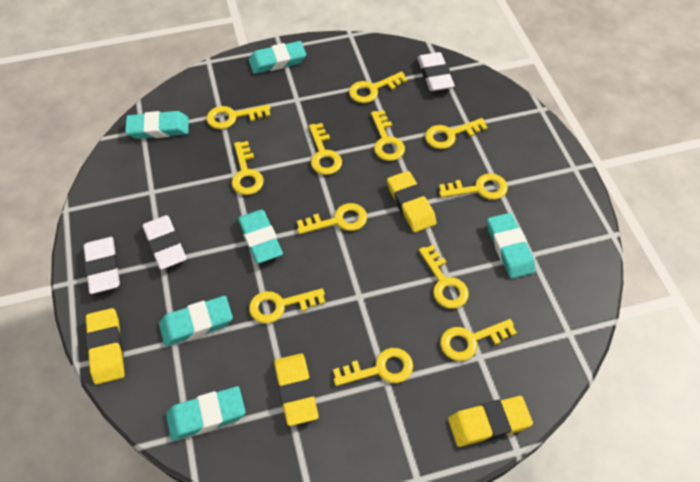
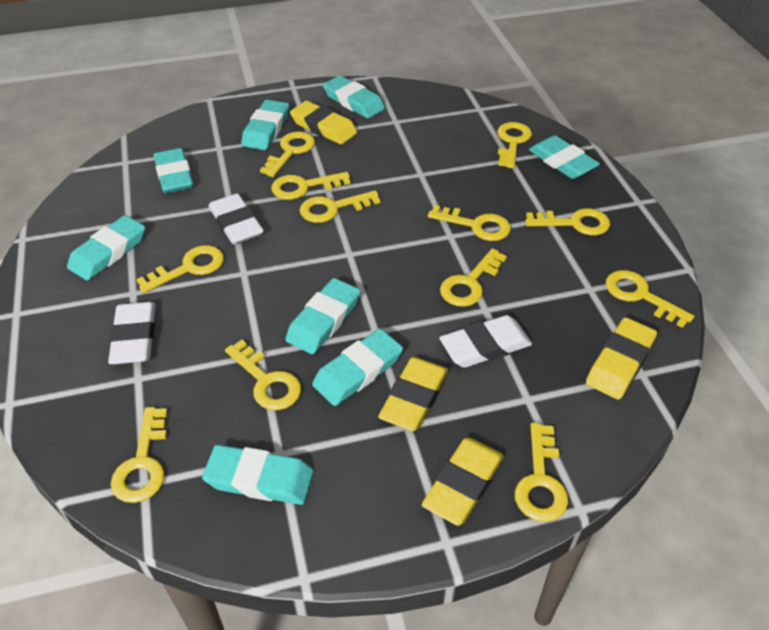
turquoise eraser: 6 -> 8

